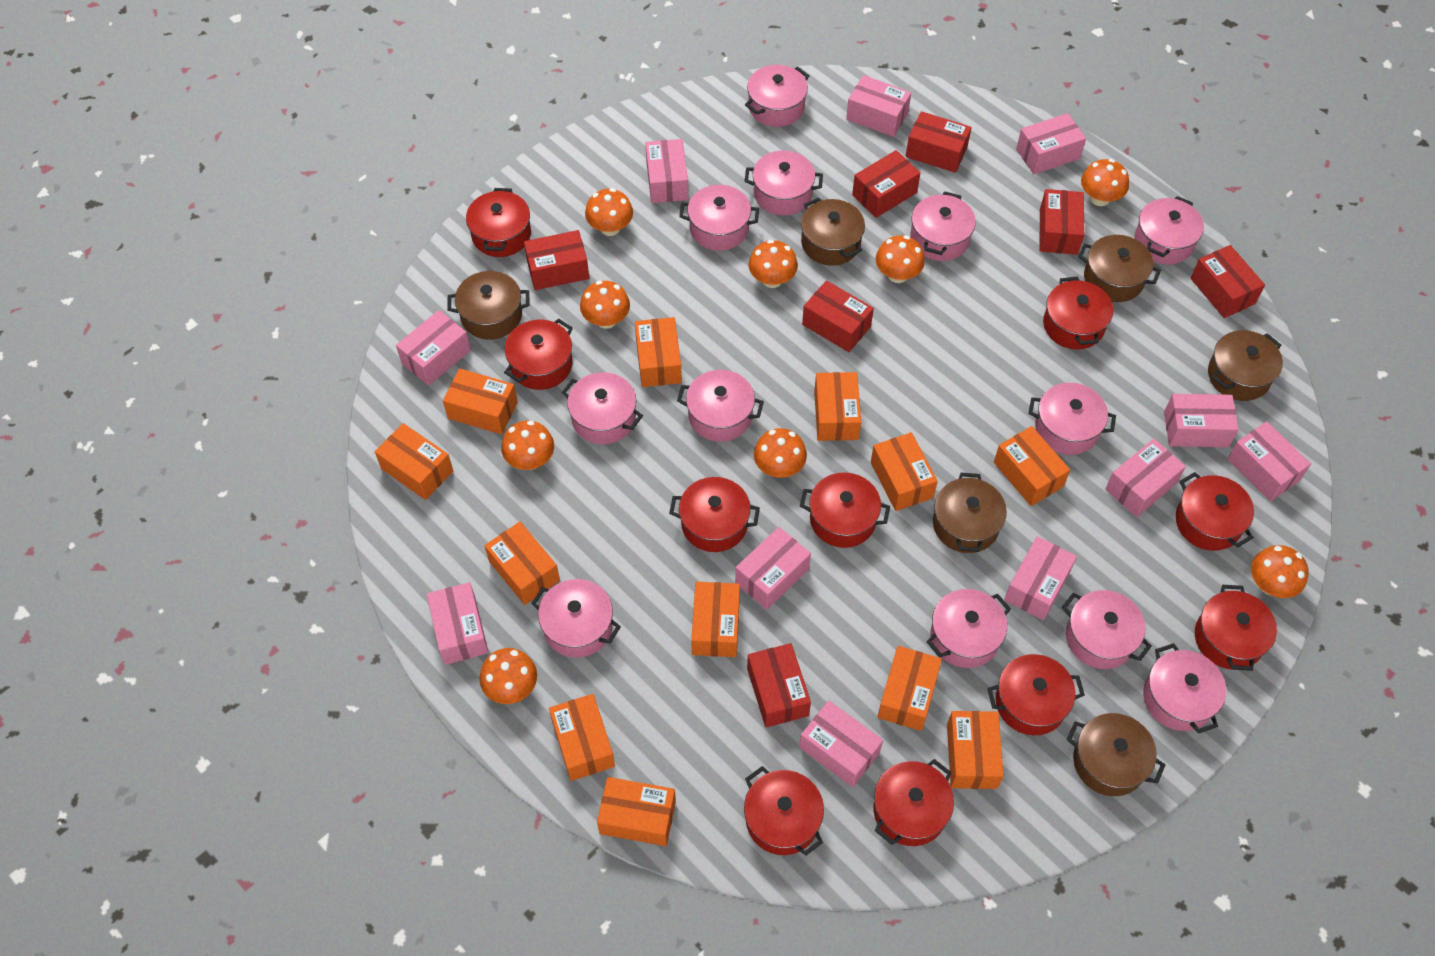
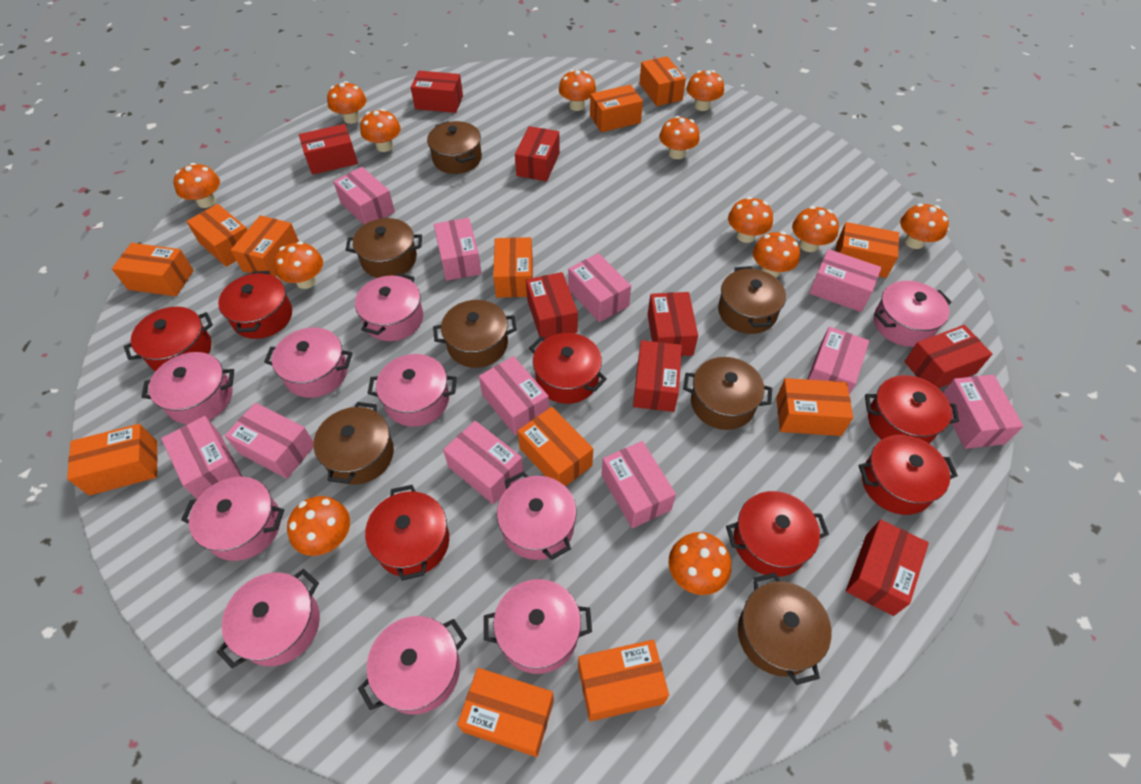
brown pot: 6 -> 7
orange mushroom: 9 -> 13
pink pot: 12 -> 10
red box: 7 -> 8
red pot: 10 -> 7

